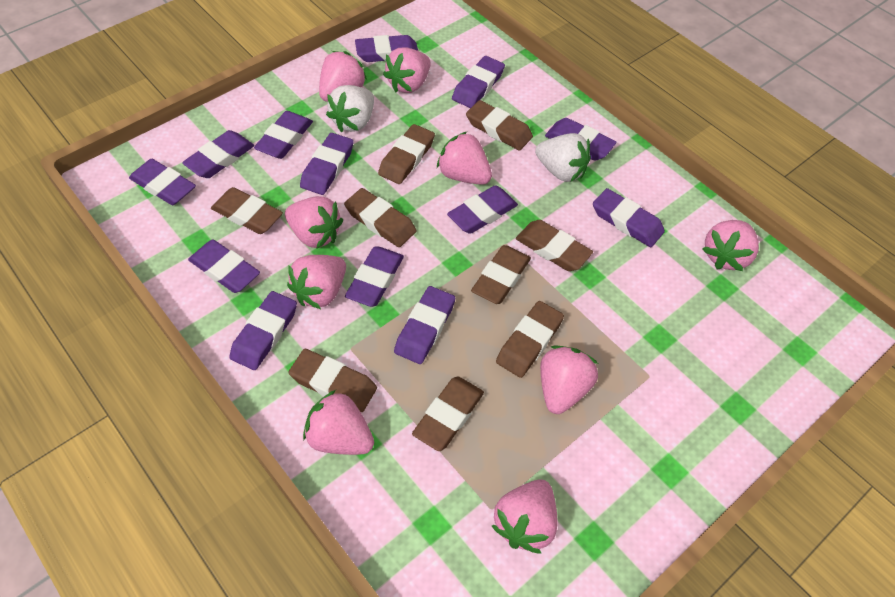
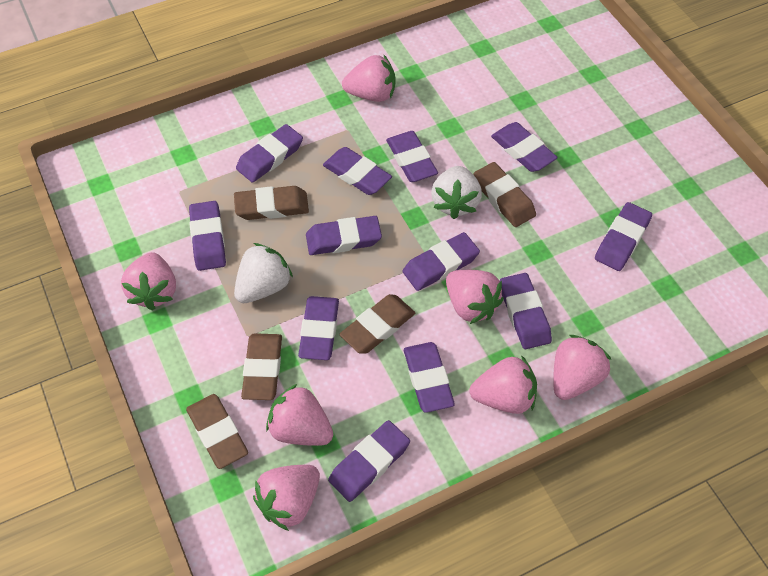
brown eraser: 9 -> 5
pink strawberry: 9 -> 7
purple eraser: 13 -> 12

